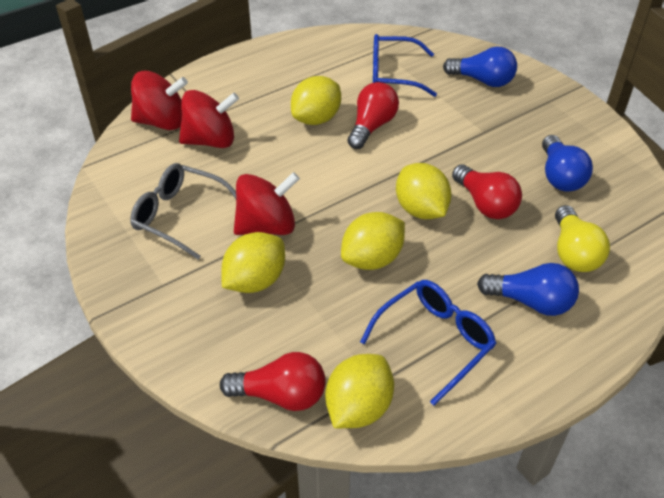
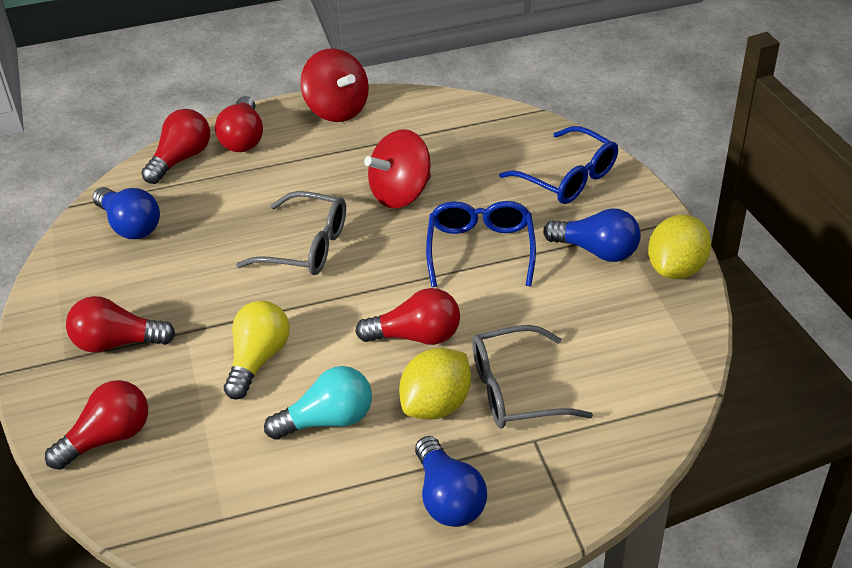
grey glasses: 1 -> 2
red light bulb: 3 -> 5
red spinning top: 3 -> 2
turquoise light bulb: 0 -> 1
yellow lemon: 5 -> 2

